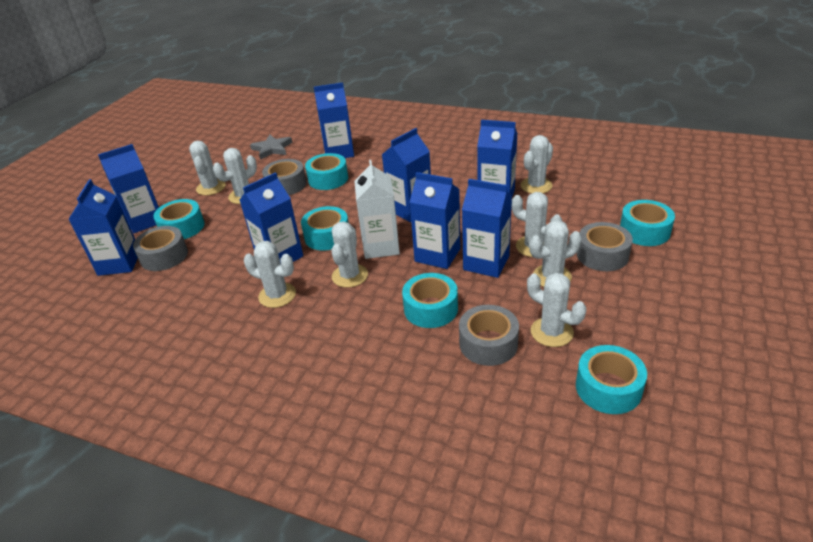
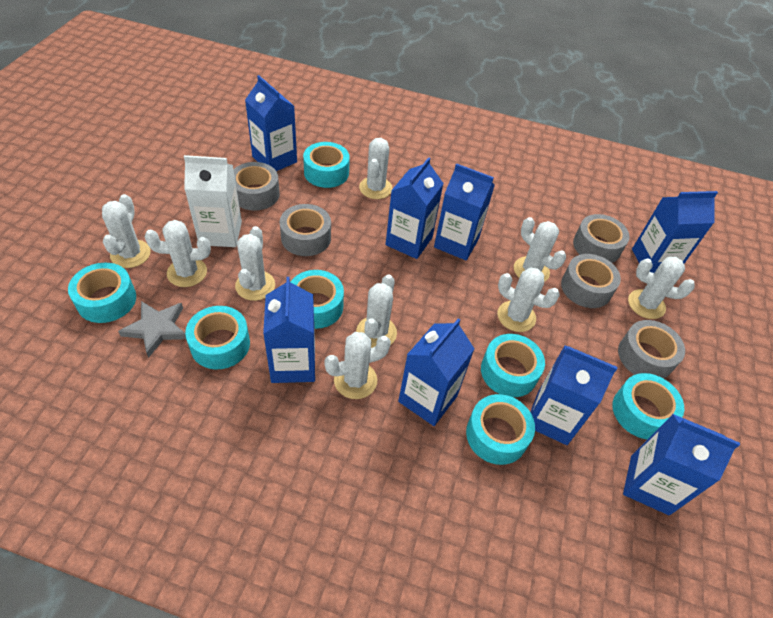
grey tape: 4 -> 5
turquoise tape: 6 -> 7
white cactus: 8 -> 9

